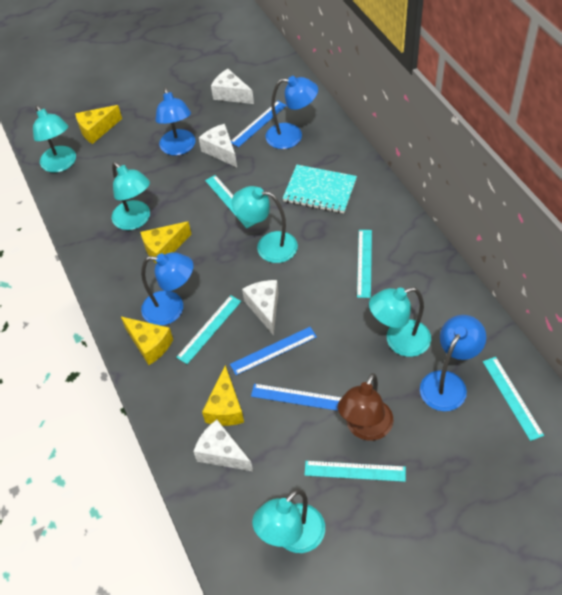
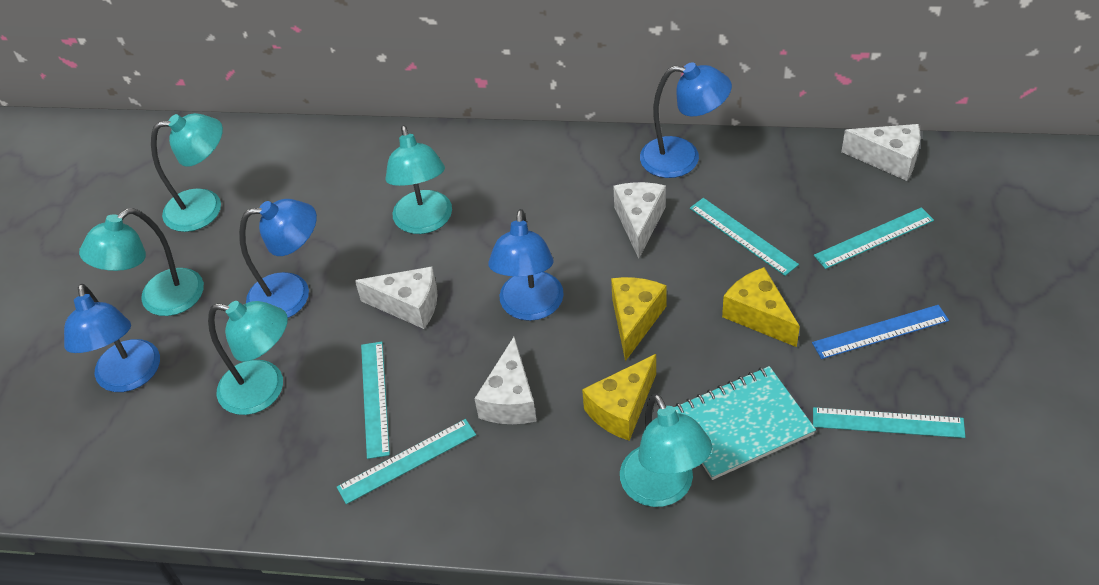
blue ruler: 3 -> 1
brown lamp: 1 -> 0
yellow cheese: 4 -> 3

